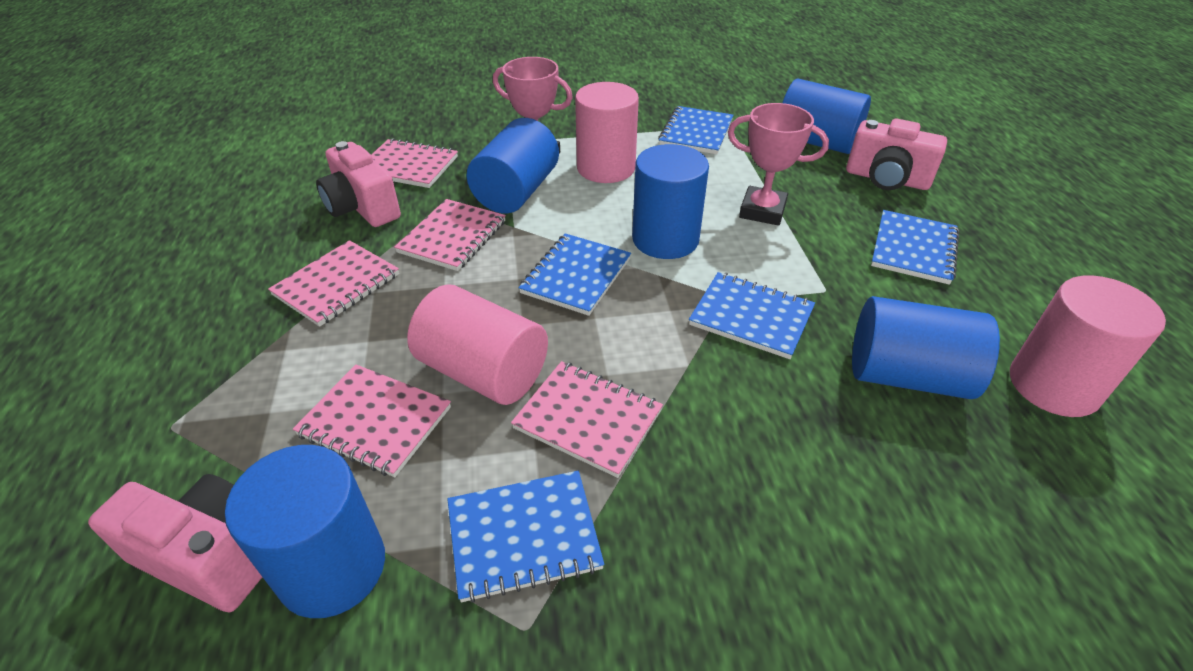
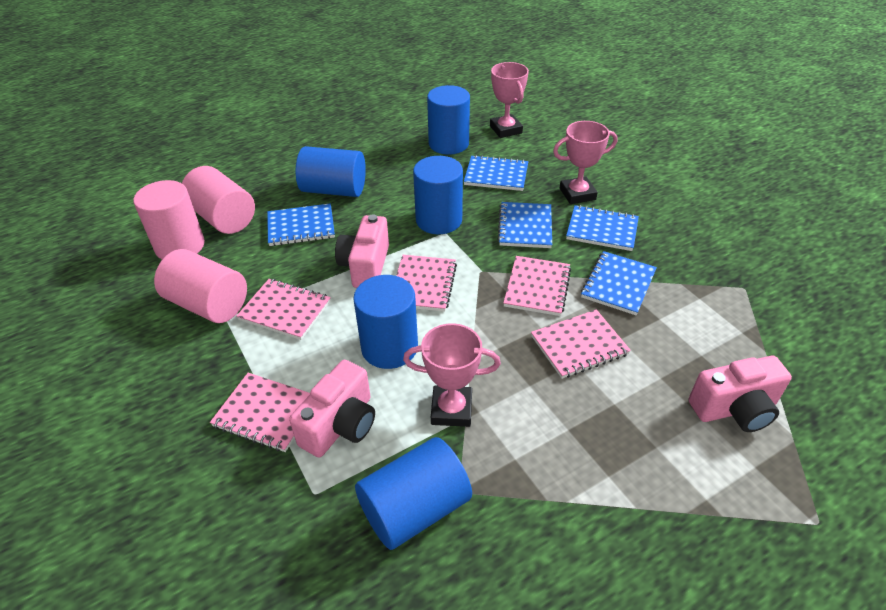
pink trophy: 2 -> 3

